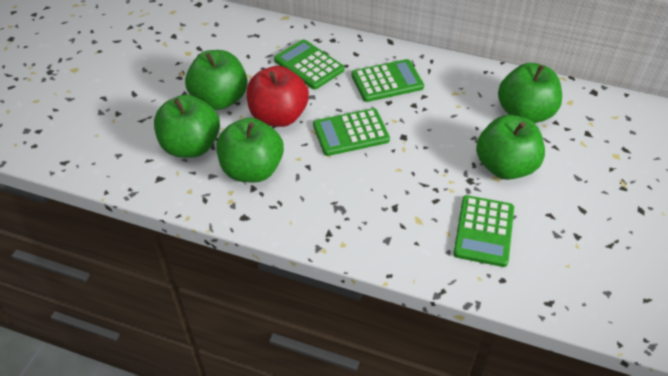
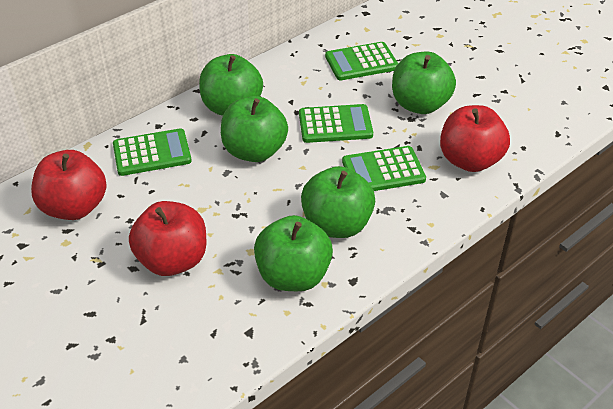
red apple: 1 -> 3

